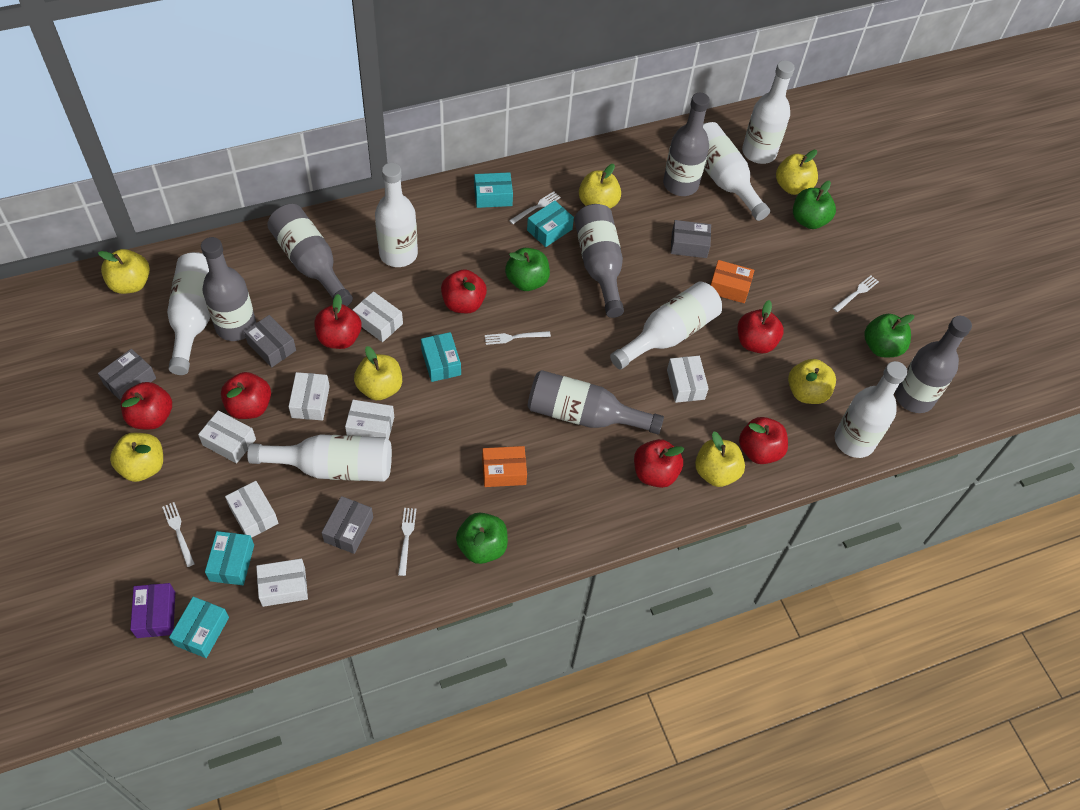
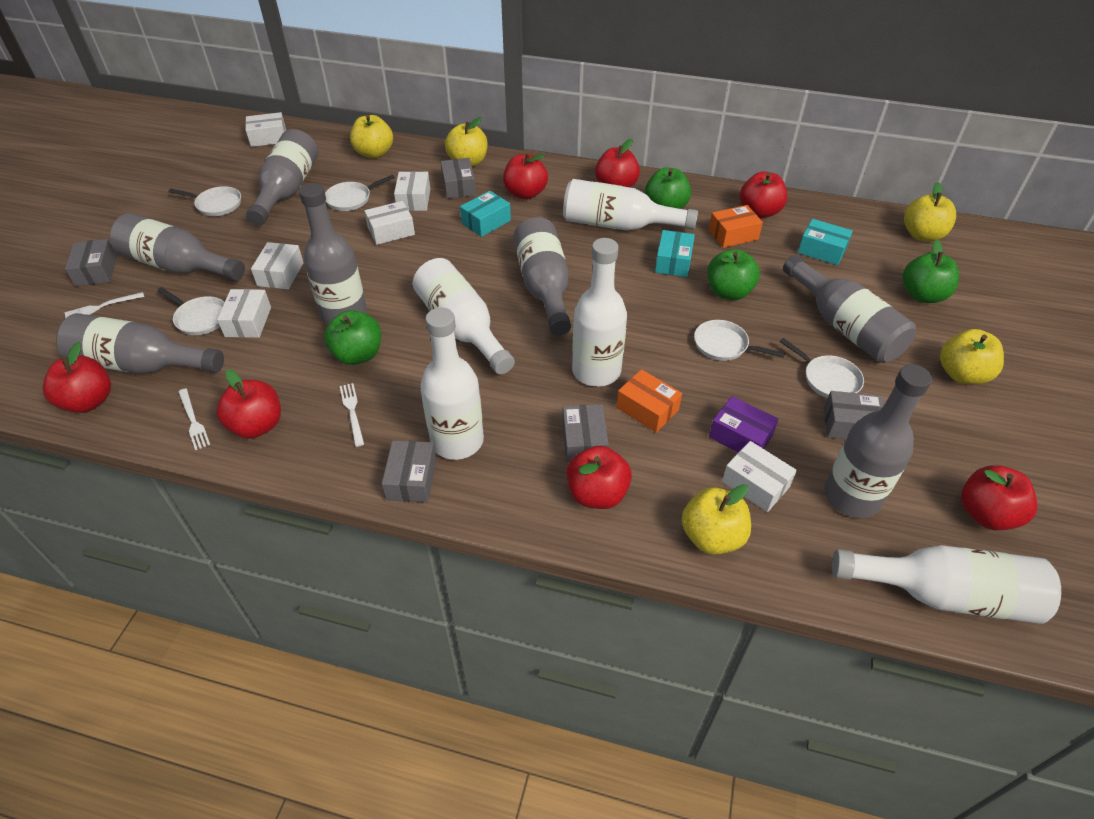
grey bottle: 6 -> 7
grey box: 4 -> 5
turquoise box: 5 -> 3
white bottle: 7 -> 5
white box: 7 -> 6
white fork: 5 -> 3
white pan: 0 -> 5
yellow apple: 7 -> 5

